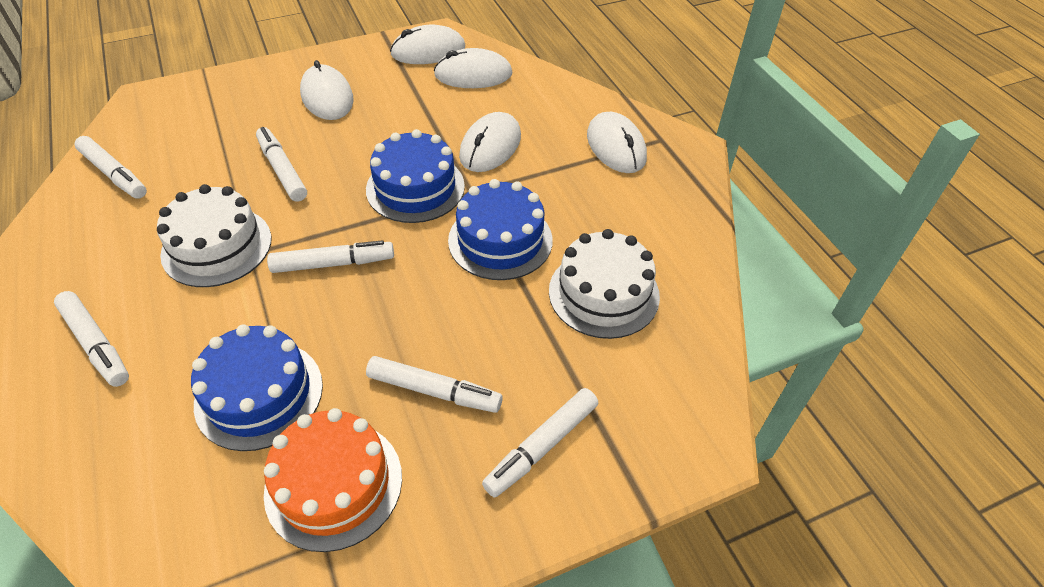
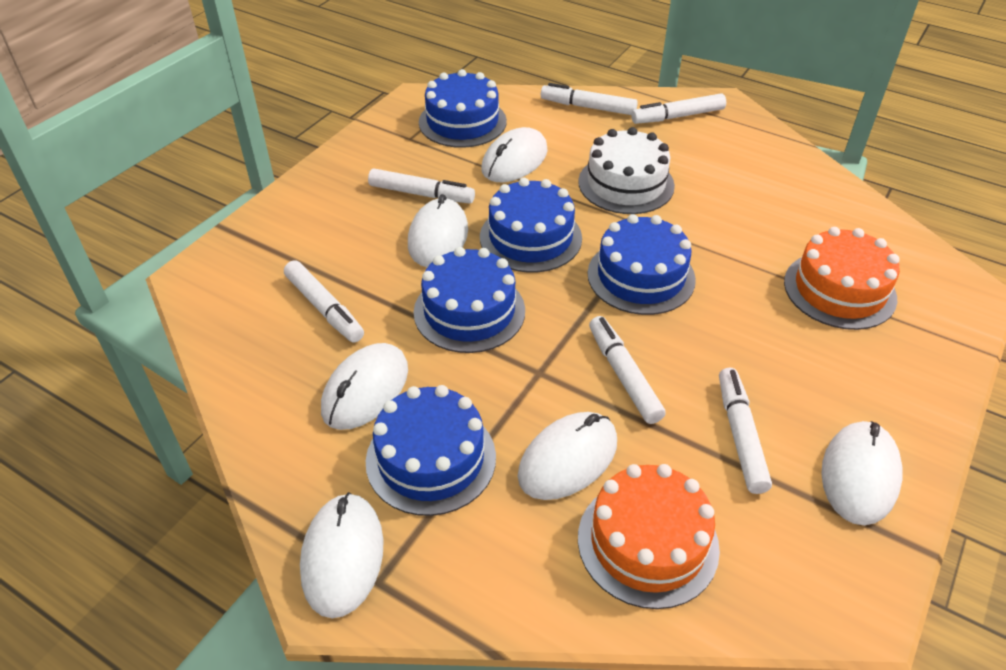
blue cake: 3 -> 5
orange cake: 1 -> 2
white cake: 2 -> 1
white mouse: 5 -> 6

